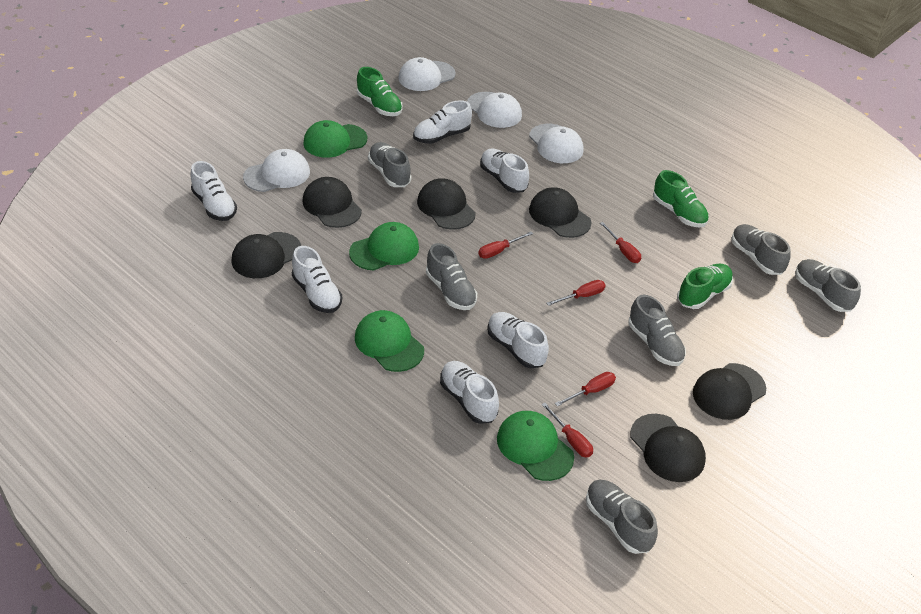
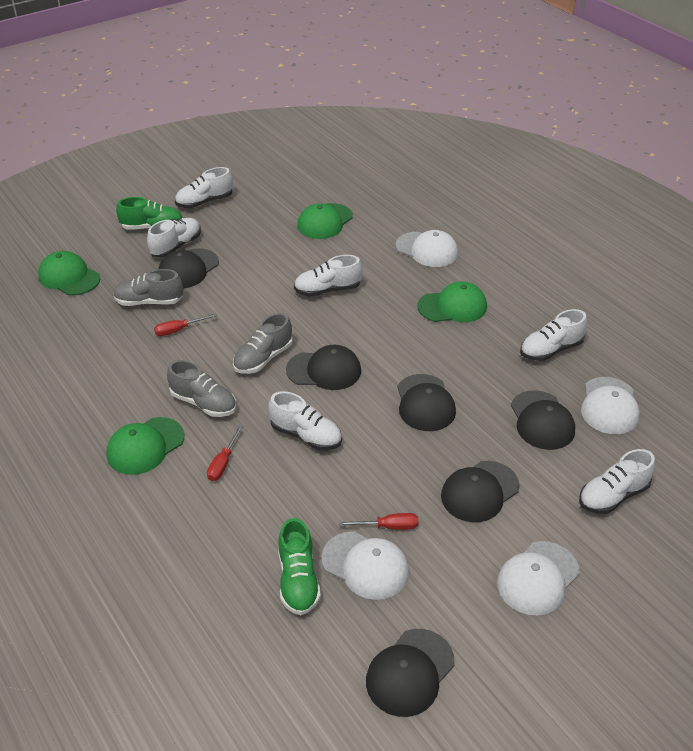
green shoe: 3 -> 2
grey shoe: 6 -> 3
red screwdriver: 5 -> 3

